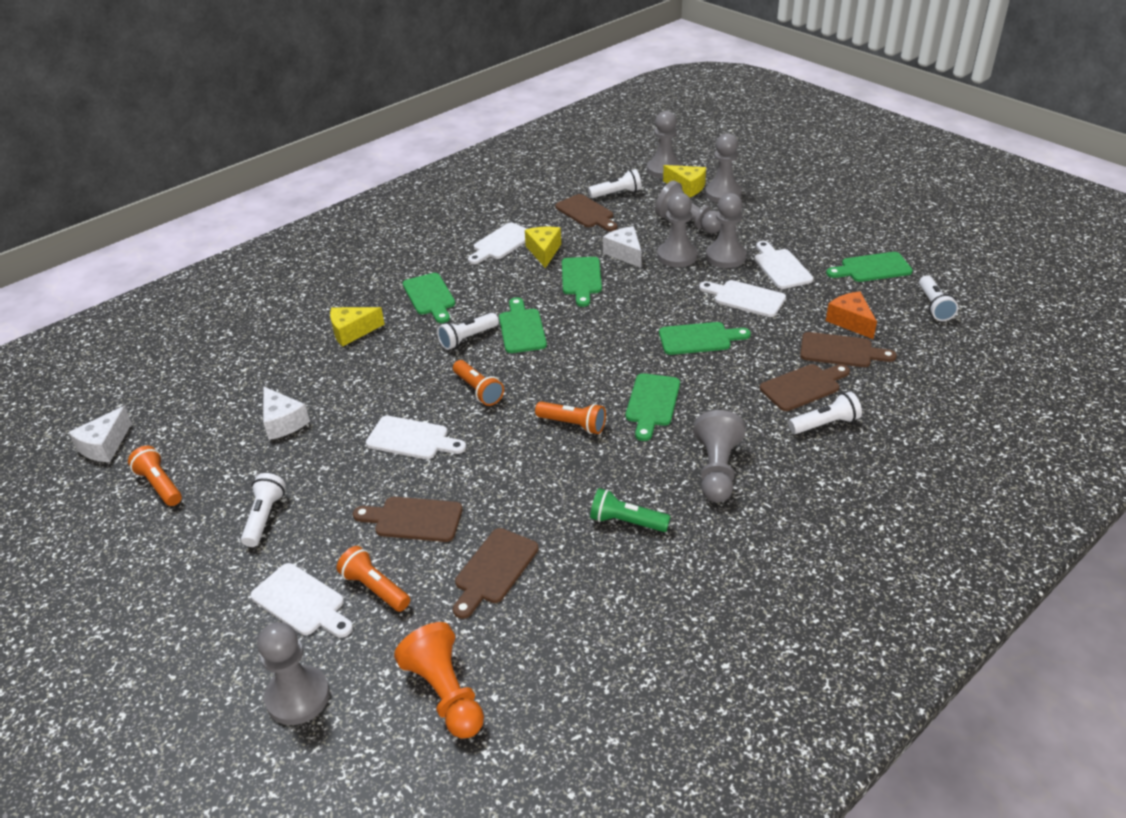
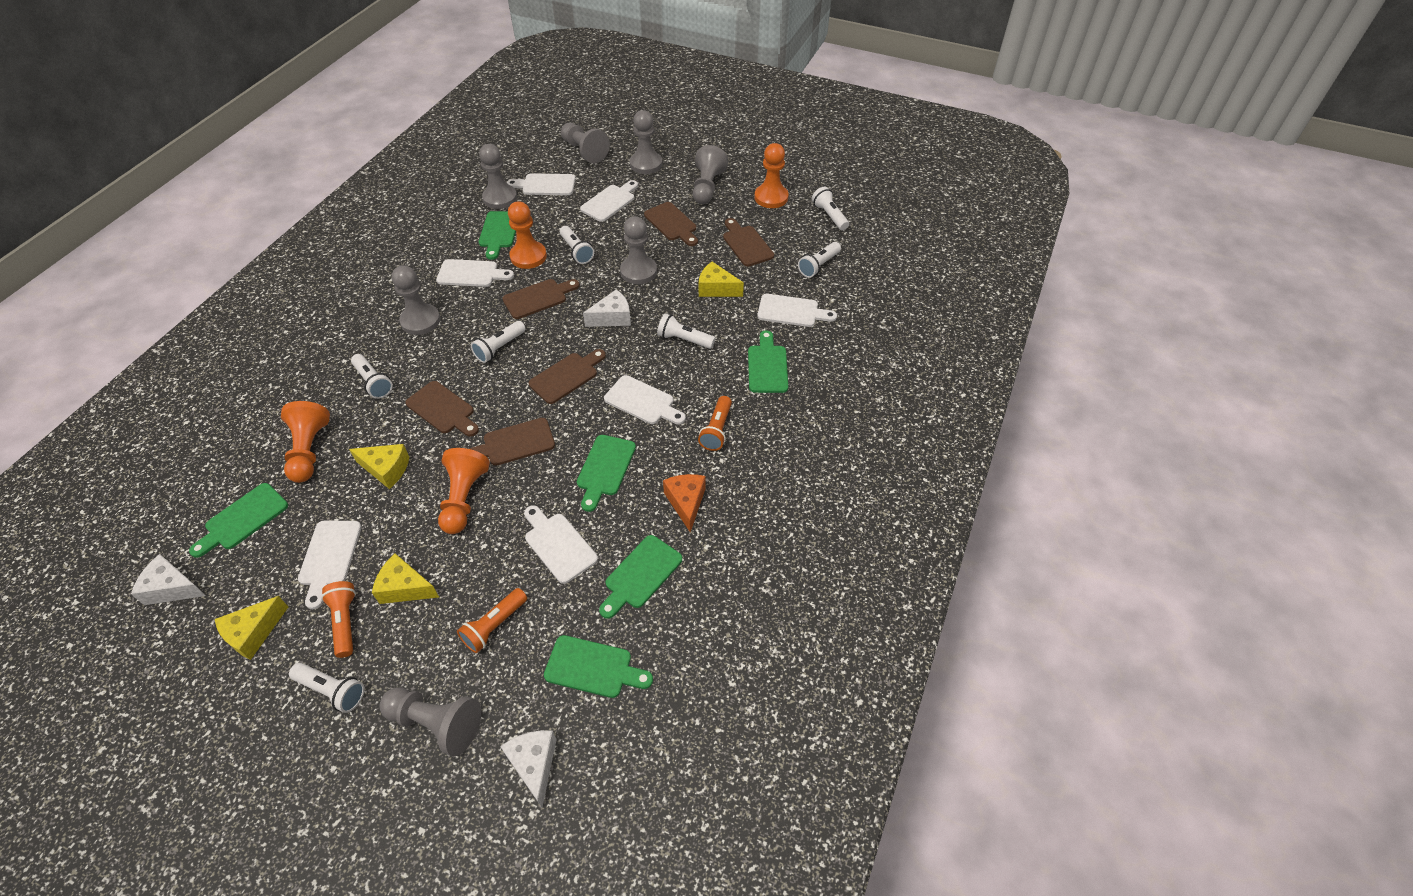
brown cutting board: 5 -> 6
green flashlight: 1 -> 0
orange flashlight: 4 -> 3
orange pawn: 1 -> 4
white cutting board: 5 -> 7
white flashlight: 5 -> 7
yellow cheese: 3 -> 4

